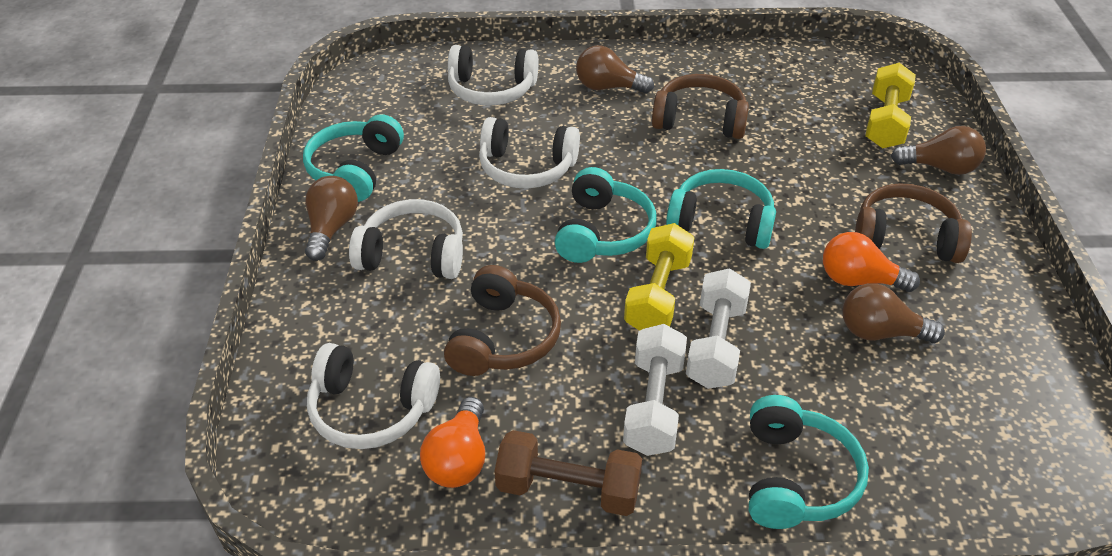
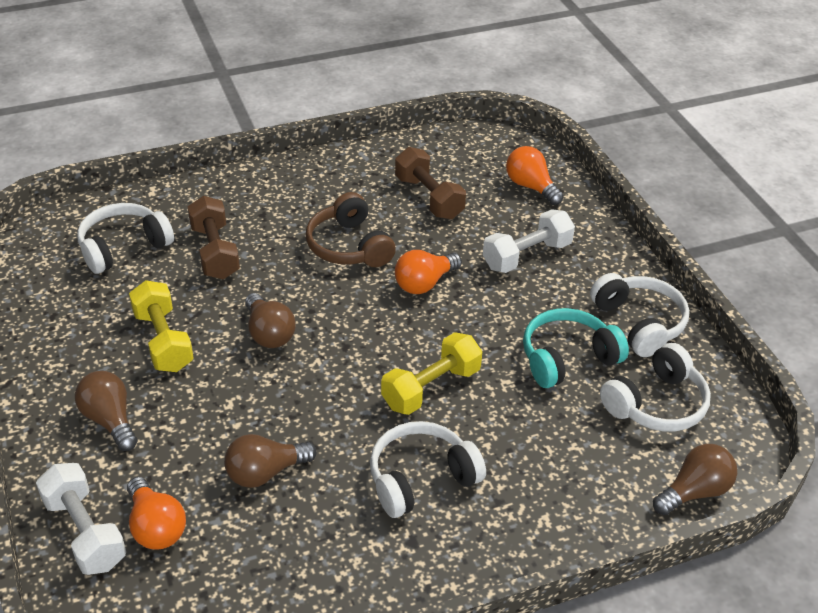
brown dumbbell: 1 -> 2
brown headphones: 3 -> 1
orange light bulb: 2 -> 3
turquoise headphones: 4 -> 1

